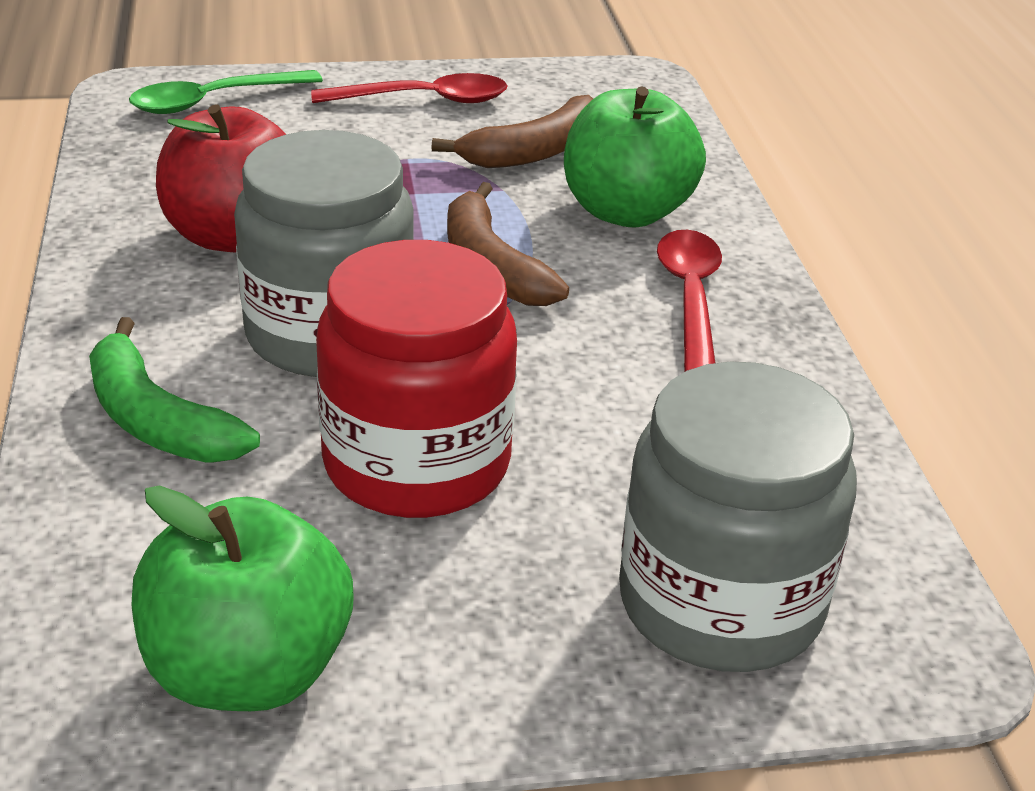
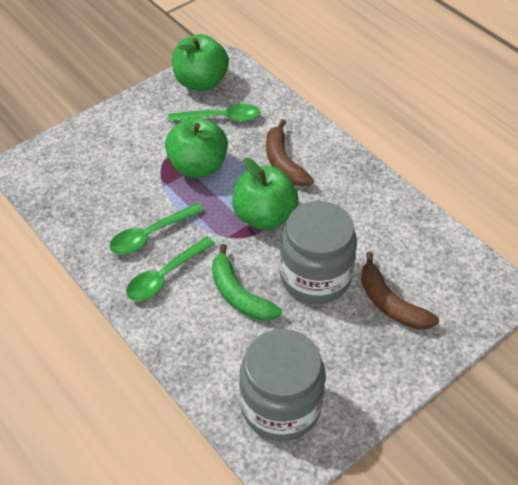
green apple: 2 -> 3
green spoon: 1 -> 3
red apple: 1 -> 0
red jar: 1 -> 0
red spoon: 2 -> 0

